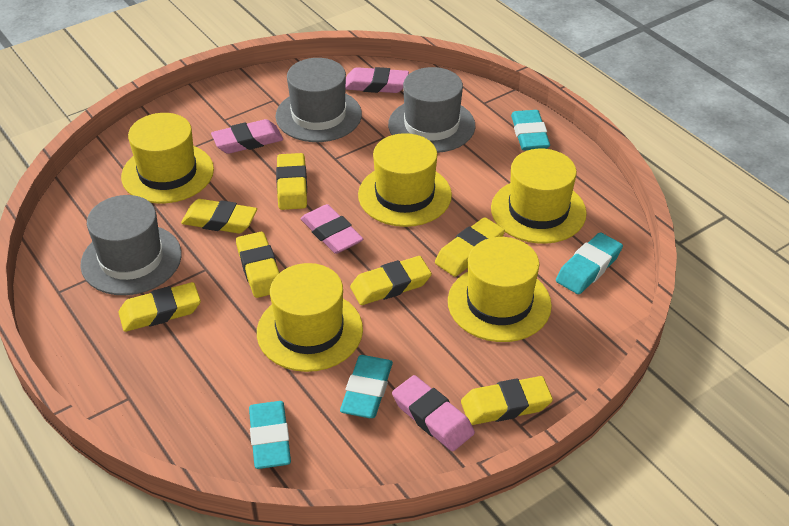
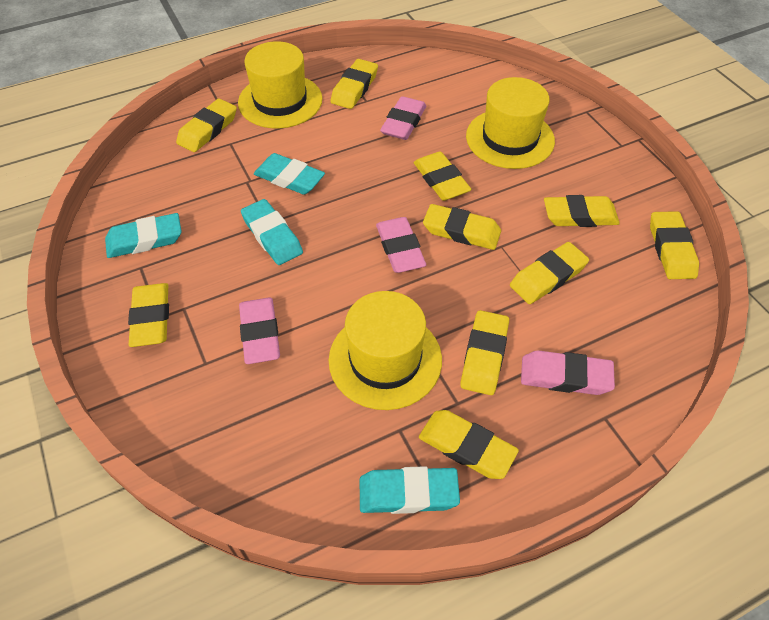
grey hat: 3 -> 0
yellow eraser: 7 -> 10
yellow hat: 5 -> 3

